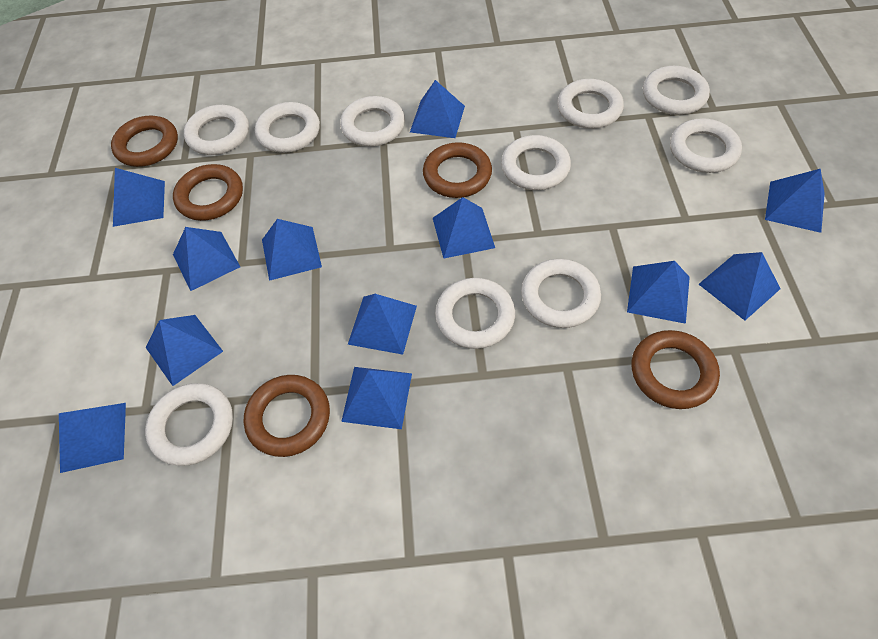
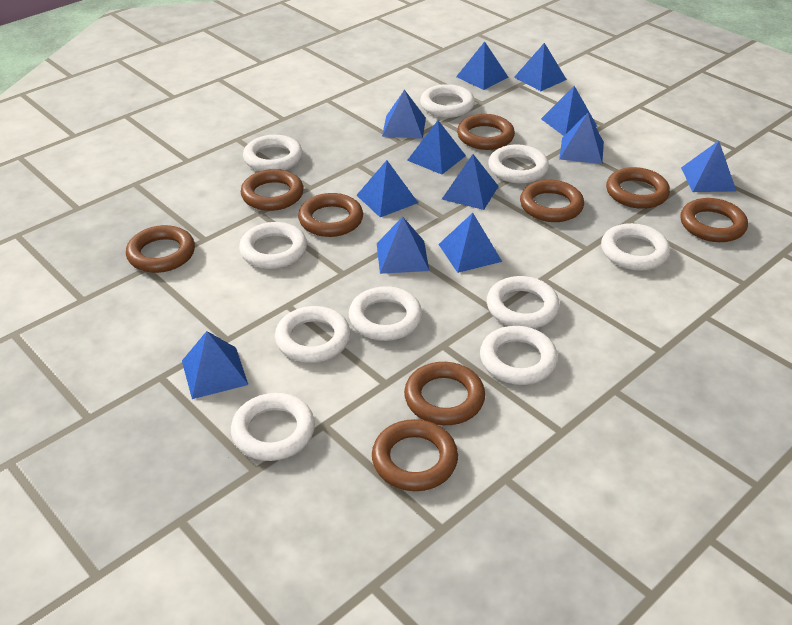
brown ring: 5 -> 9

